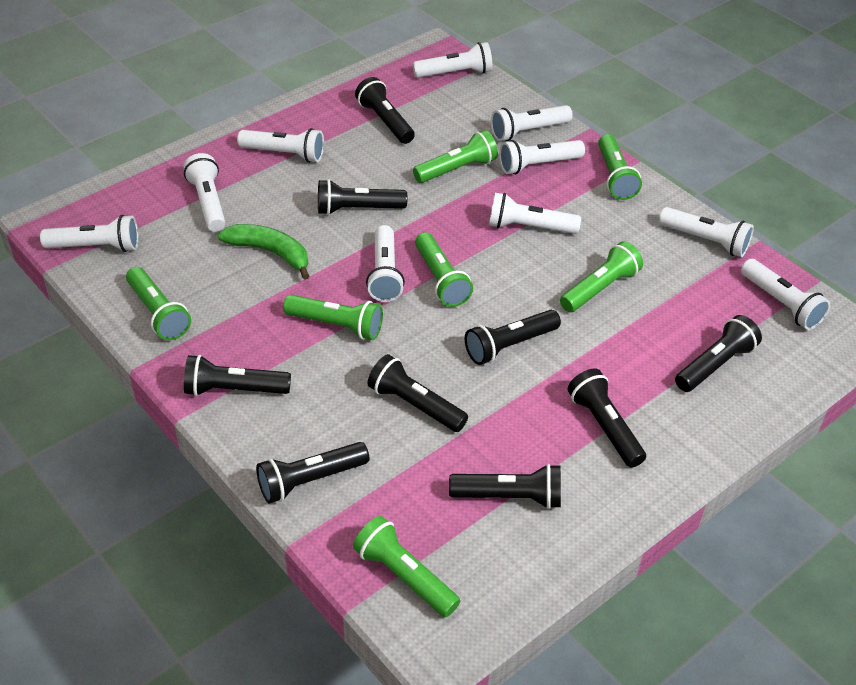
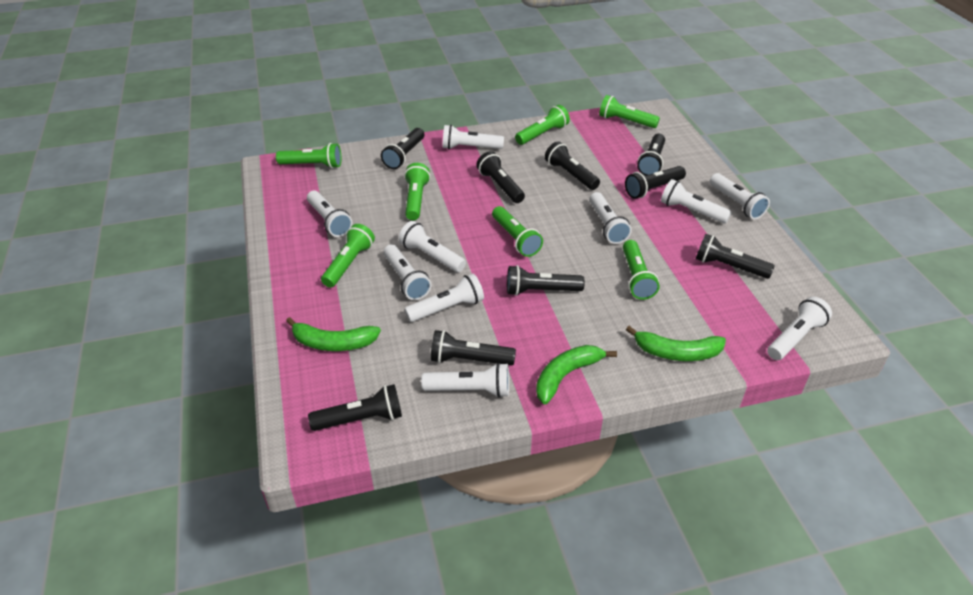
green banana: 1 -> 3

